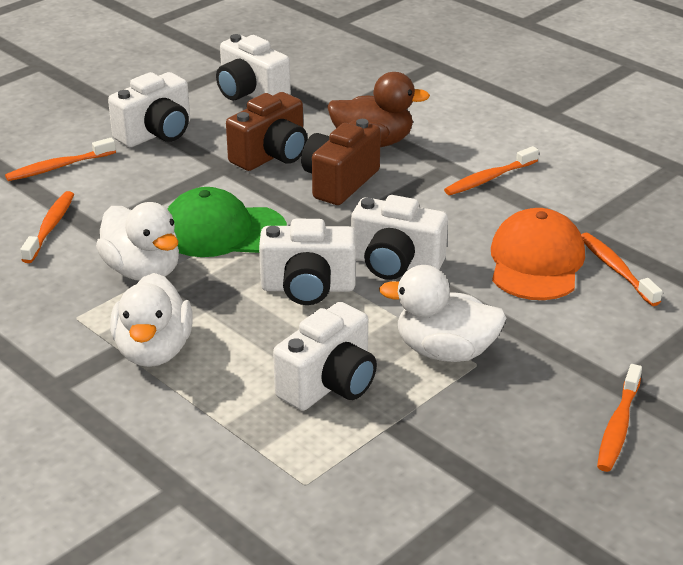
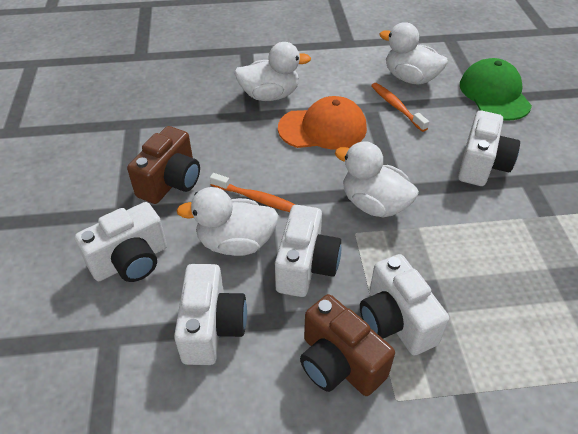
brown duck: 1 -> 0
orange toothbrush: 5 -> 2
white duck: 3 -> 4

